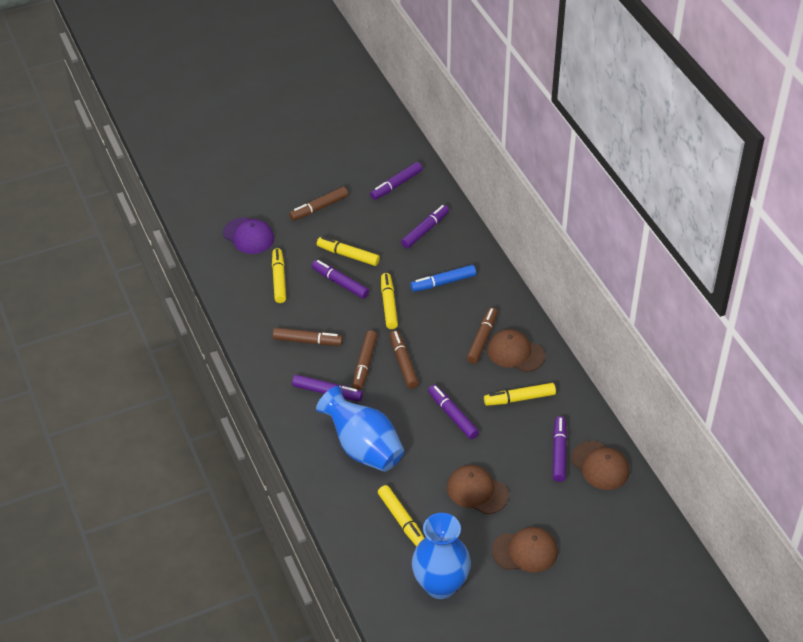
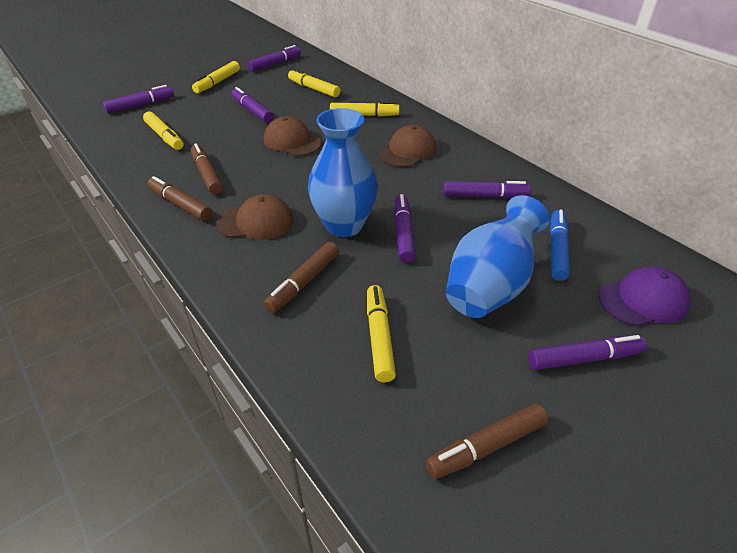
brown cap: 4 -> 3
brown marker: 5 -> 4

